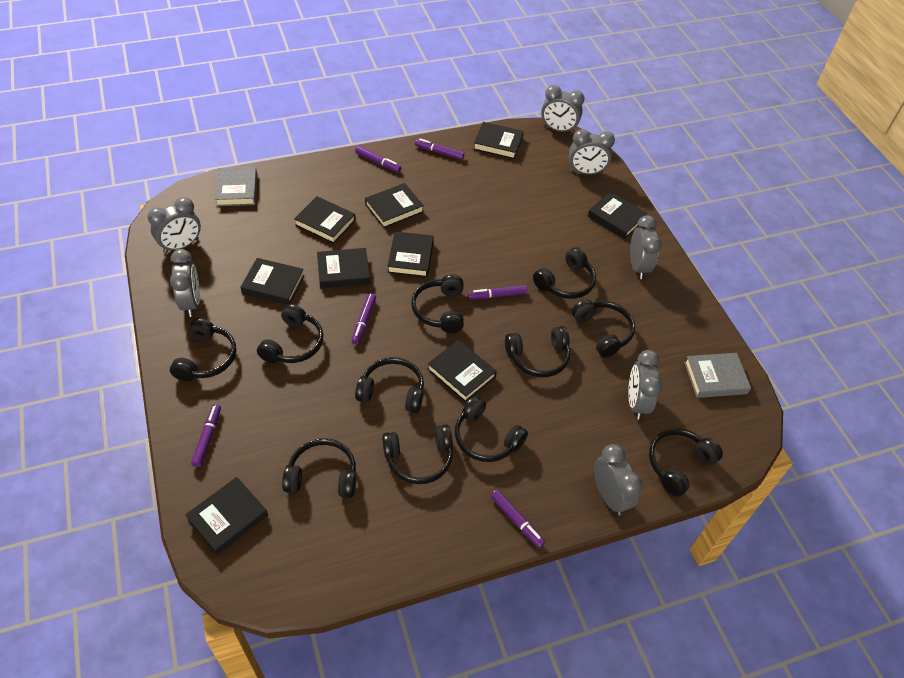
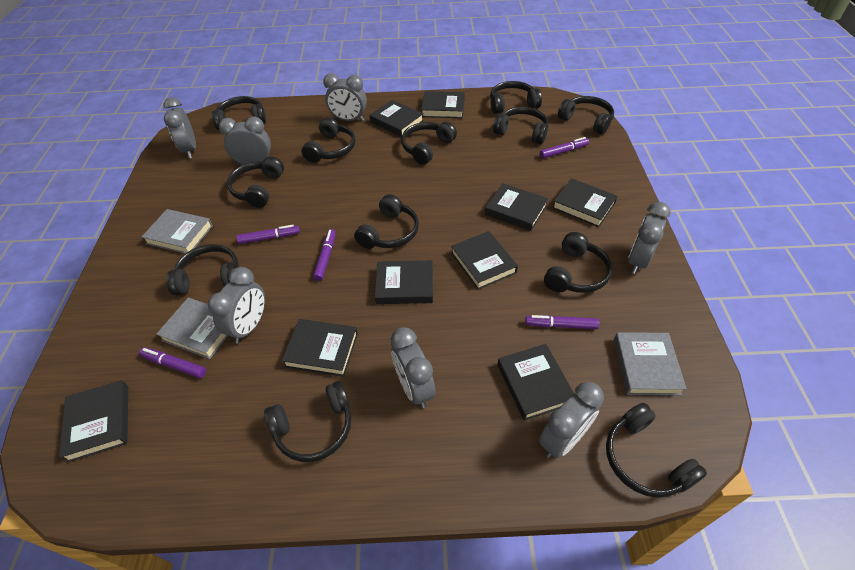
black headphones: 11 -> 12
grey book: 2 -> 3
purple marker: 6 -> 5

